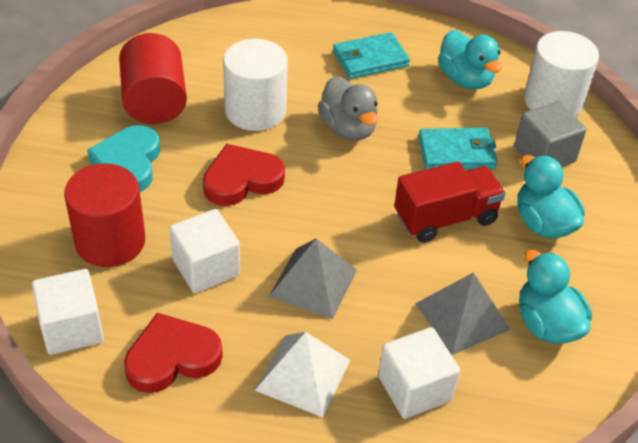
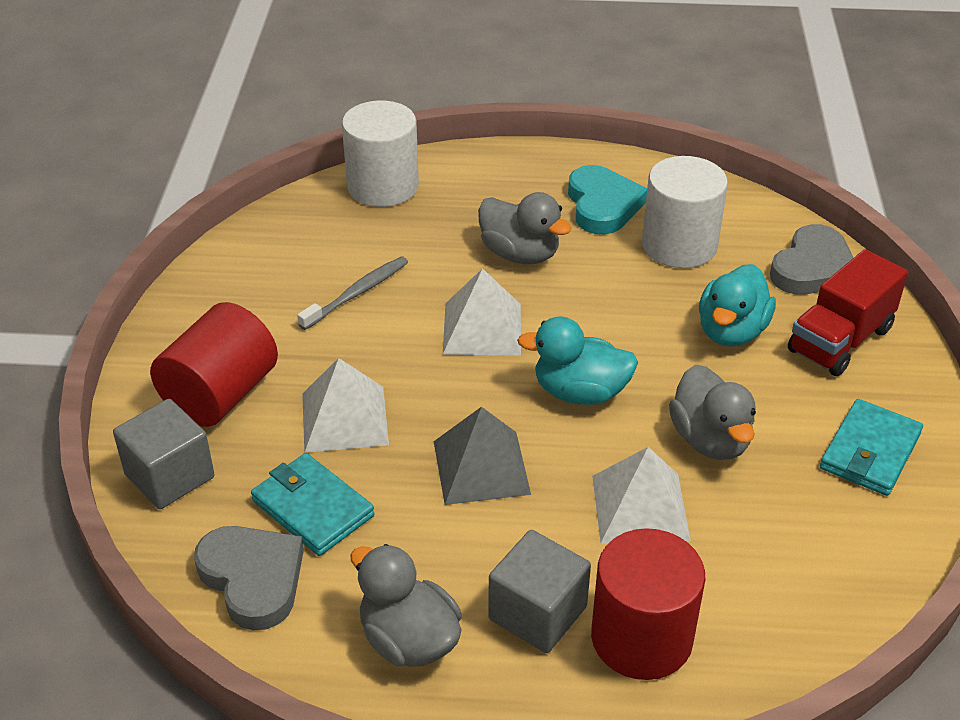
grey cube: 1 -> 2
grey duck: 1 -> 3
grey heart: 0 -> 2
grey pyramid: 2 -> 1
grey toothbrush: 0 -> 1
red heart: 2 -> 0
turquoise duck: 3 -> 2
white cube: 3 -> 0
white pyramid: 1 -> 3

